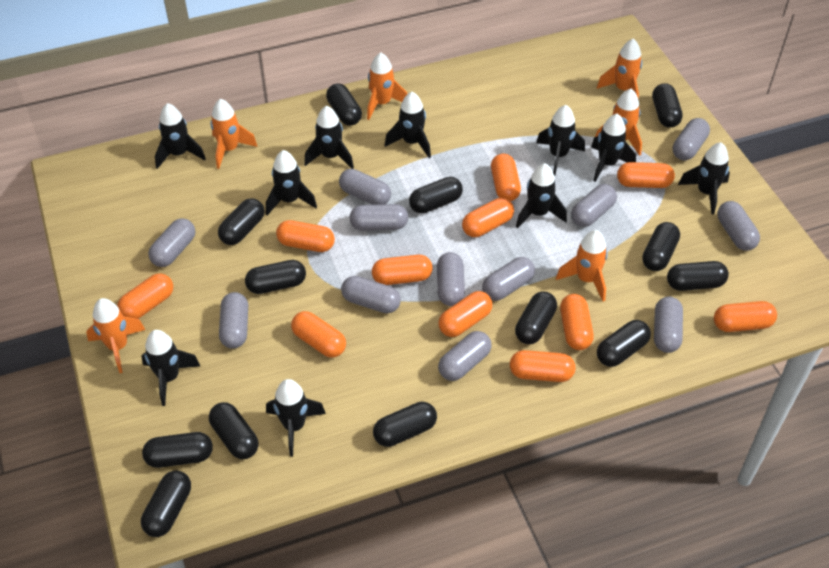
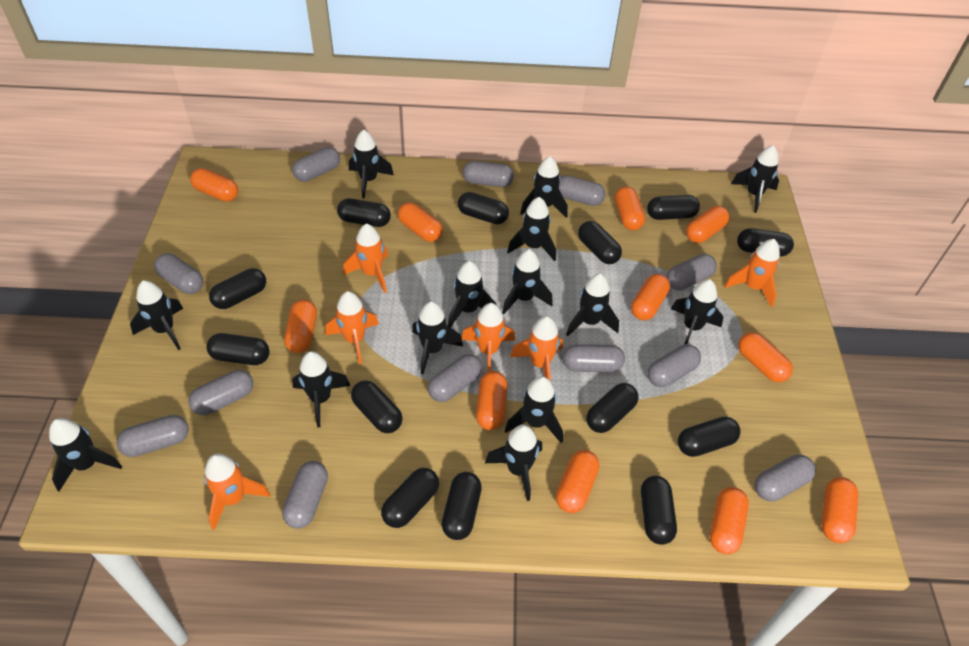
black rocket: 10 -> 14

